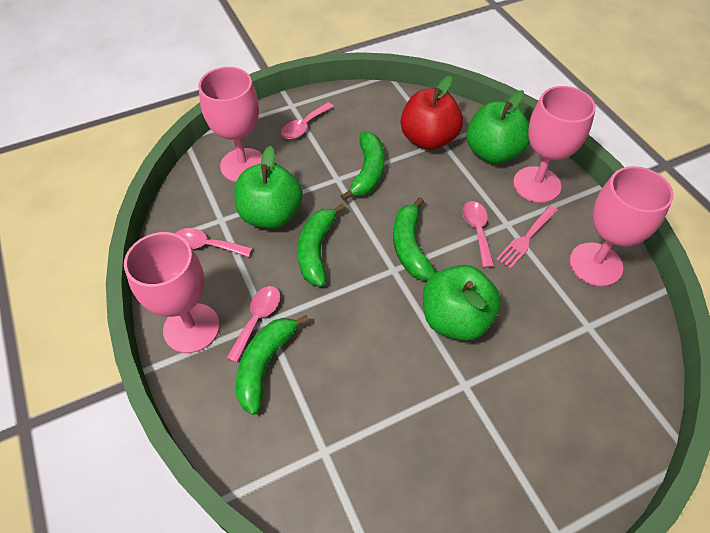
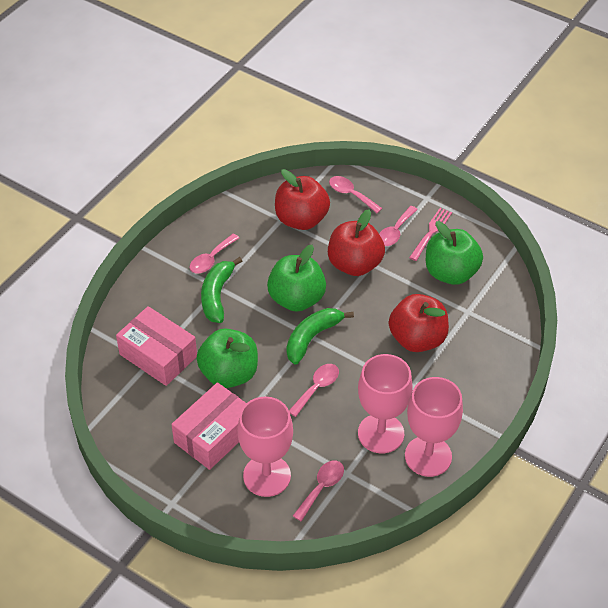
green banana: 4 -> 2
pink box: 0 -> 2
pink goblet: 4 -> 3
pink spoon: 4 -> 5
red apple: 1 -> 3

